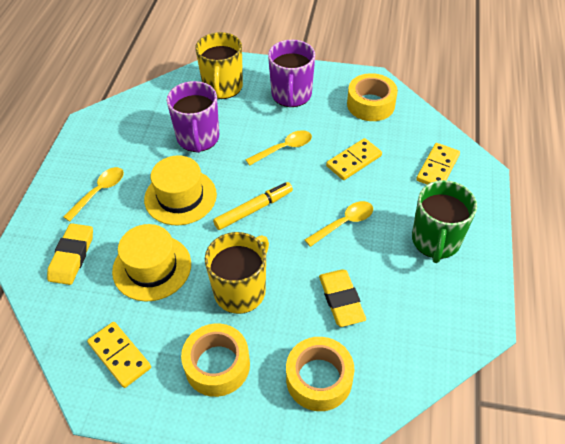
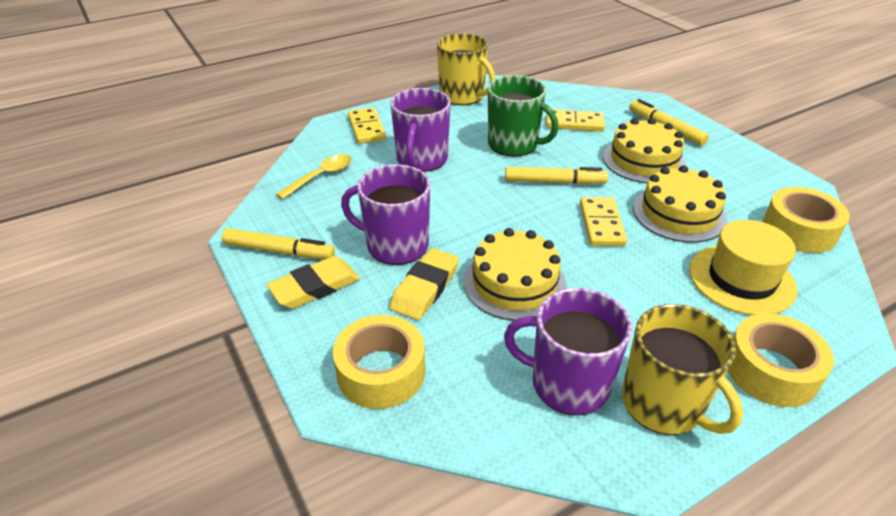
purple mug: 2 -> 3
yellow cake: 0 -> 3
yellow hat: 2 -> 1
yellow marker: 1 -> 3
yellow spoon: 3 -> 1

